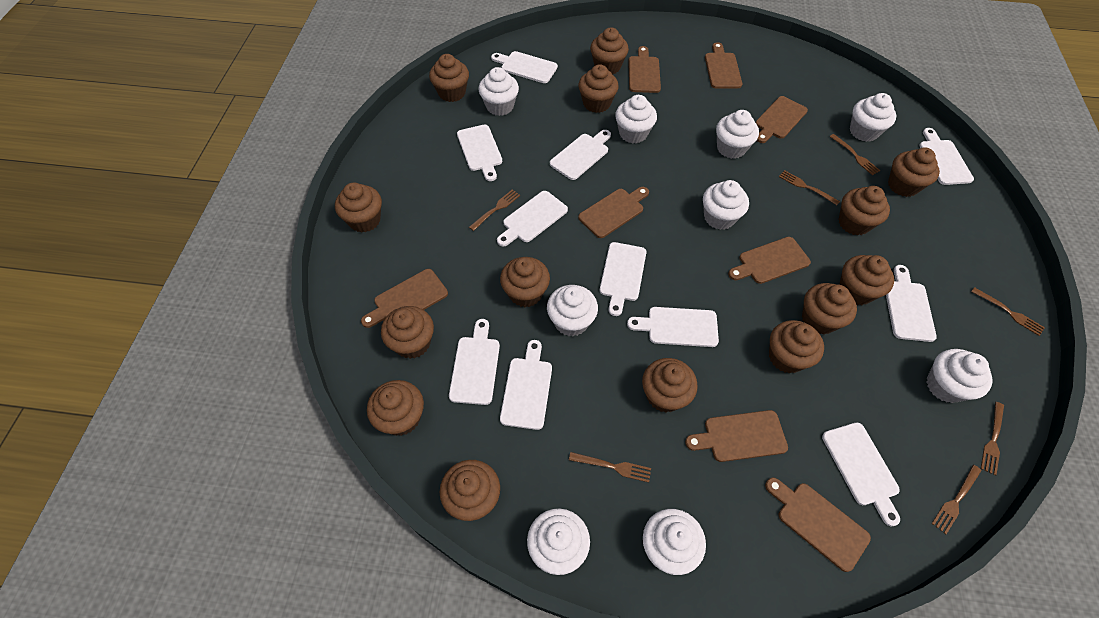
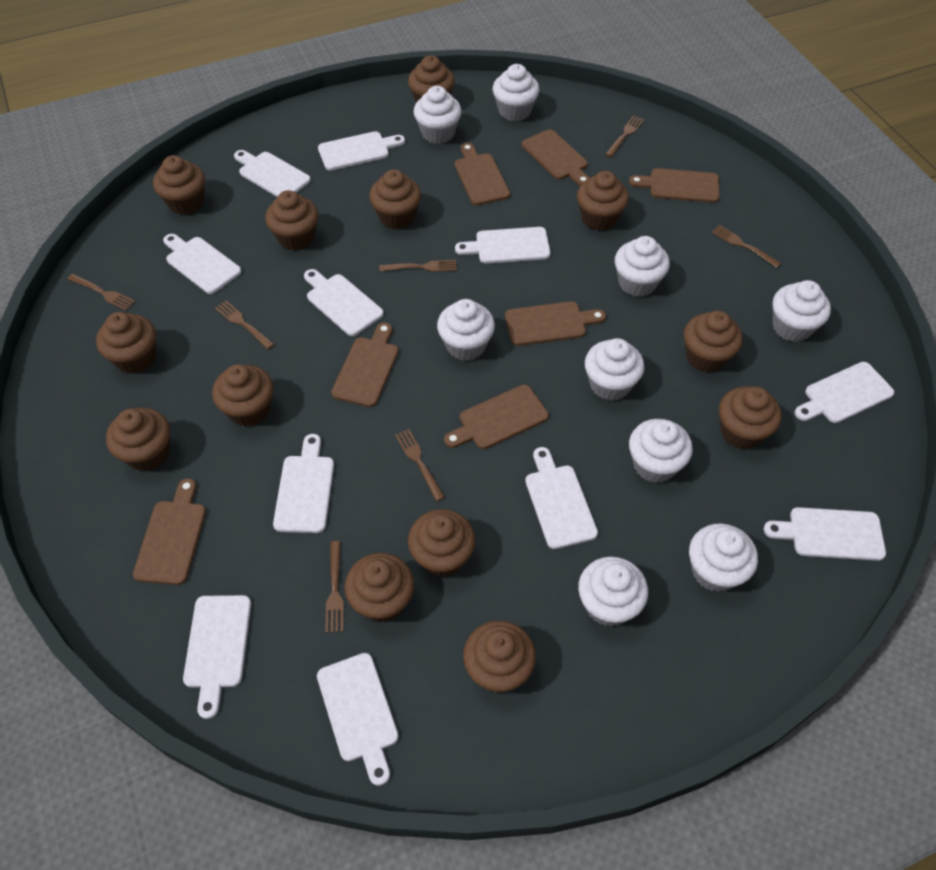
brown cupcake: 14 -> 13
brown cutting board: 8 -> 7

